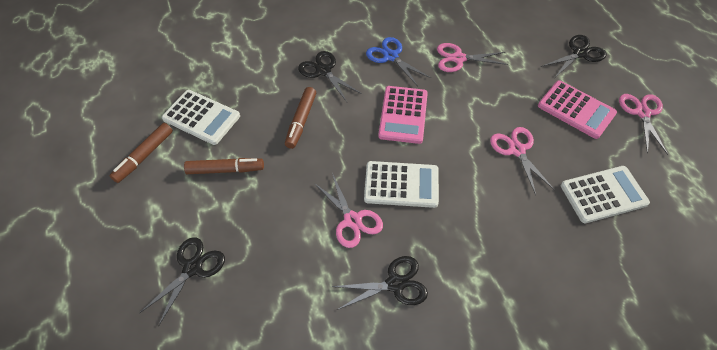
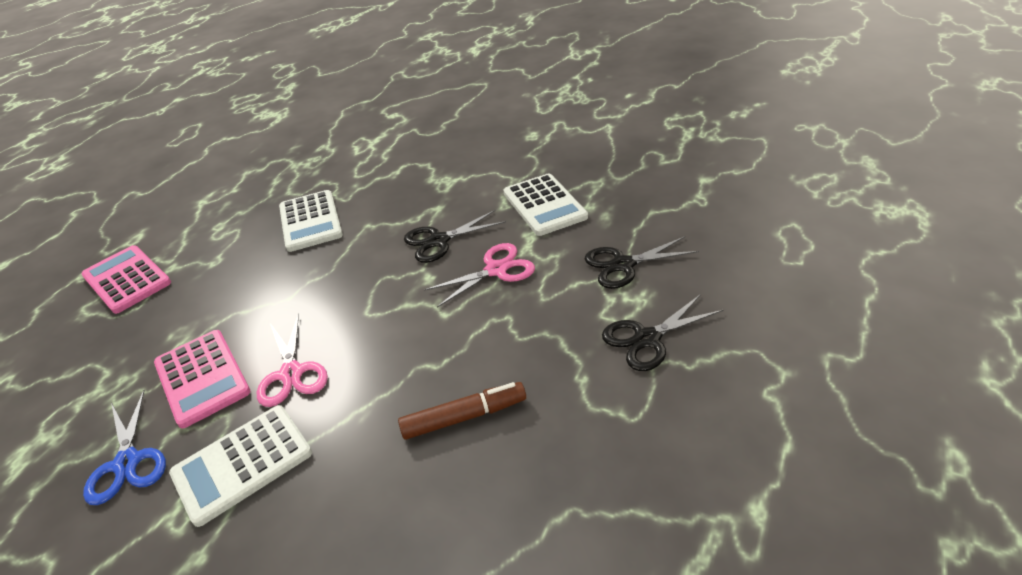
black scissors: 4 -> 3
brown marker: 3 -> 1
pink scissors: 4 -> 2

